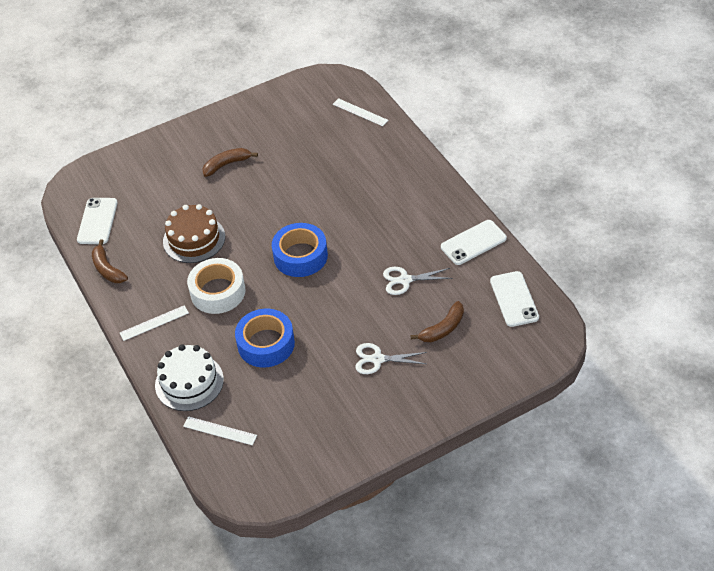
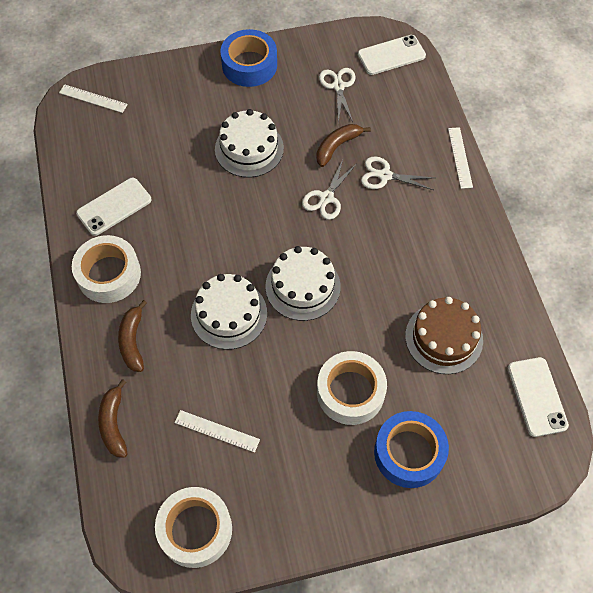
white cake: 1 -> 3
white scissors: 2 -> 3
white tape: 1 -> 3

